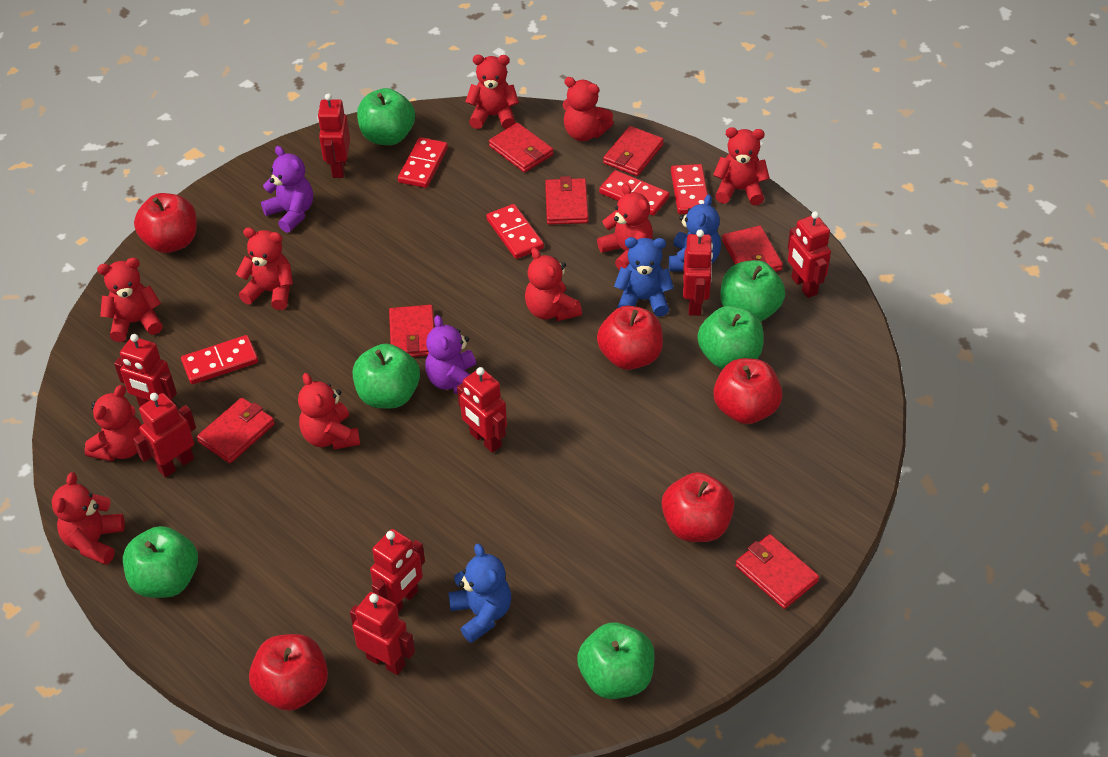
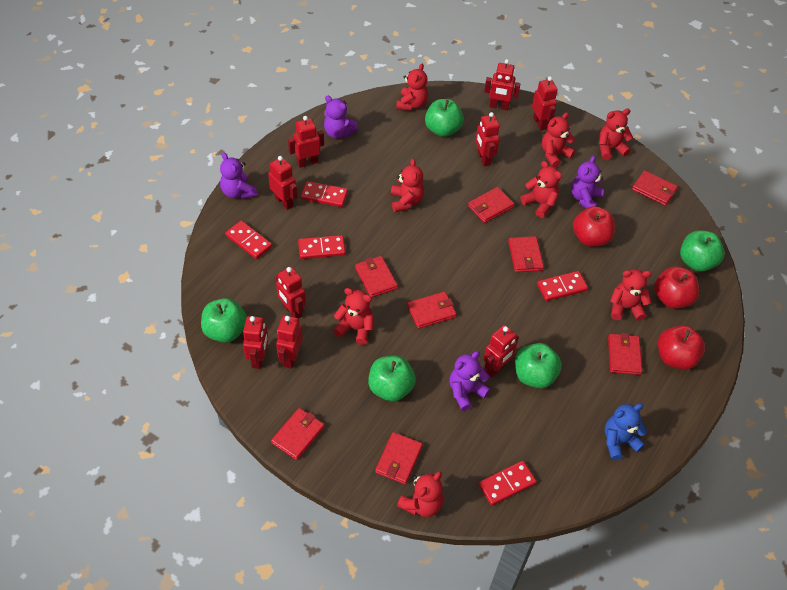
blue teddy bear: 3 -> 1
green apple: 6 -> 5
purple teddy bear: 2 -> 4
red apple: 5 -> 3
red robot: 8 -> 9
red teddy bear: 10 -> 8
red wallet: 7 -> 8

